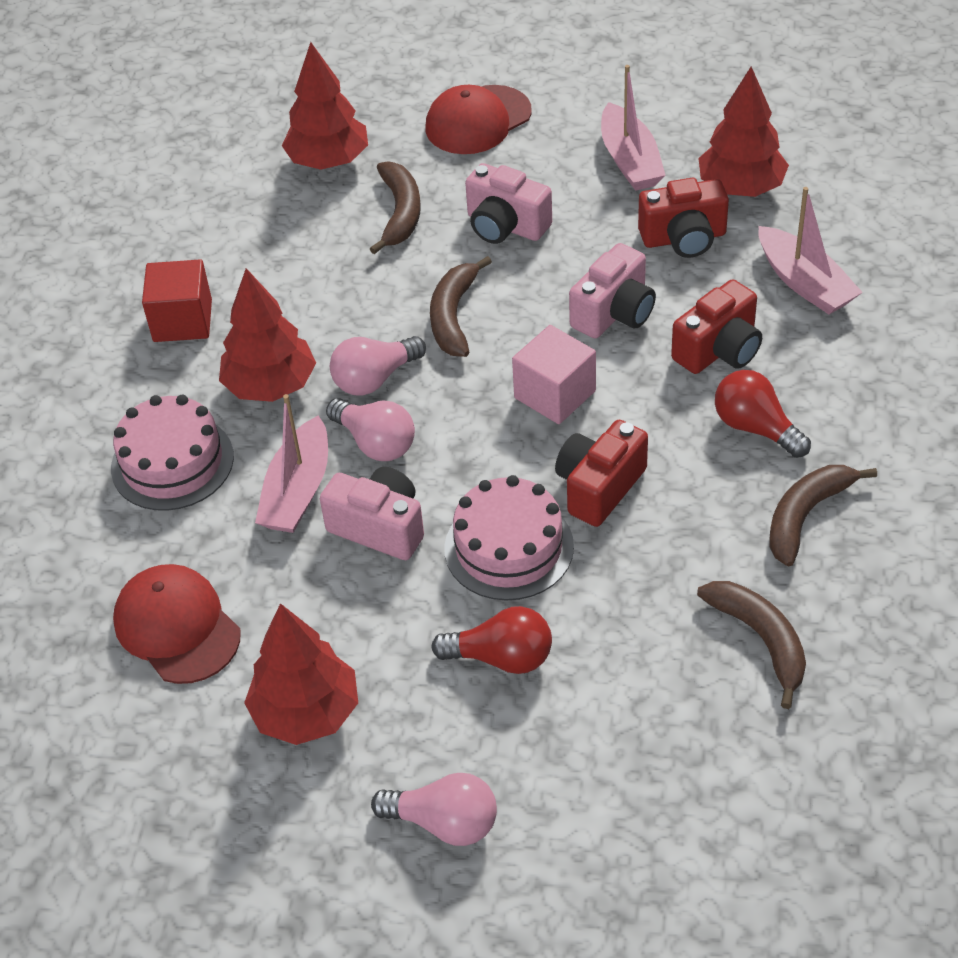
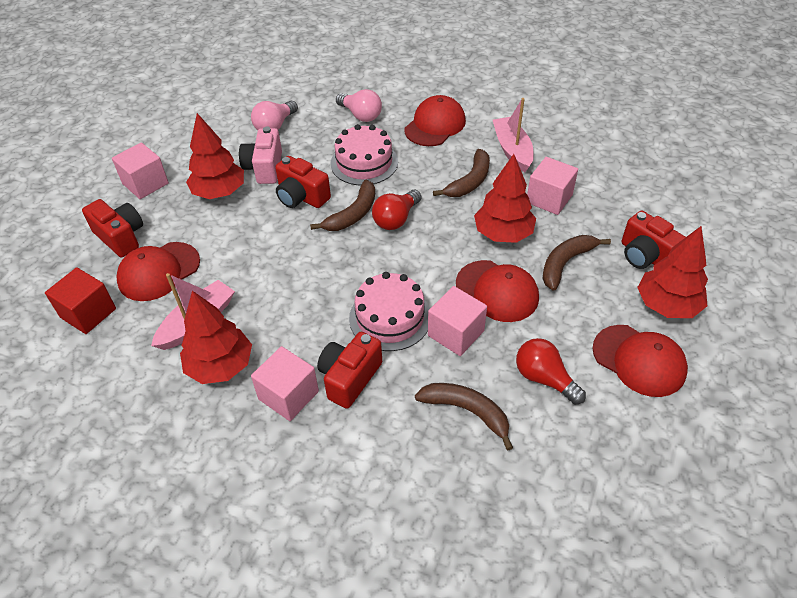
pink boat: 3 -> 2
pink camera: 3 -> 1
pink cube: 1 -> 4
pink light bulb: 3 -> 2
red camera: 3 -> 4
red cap: 2 -> 4

